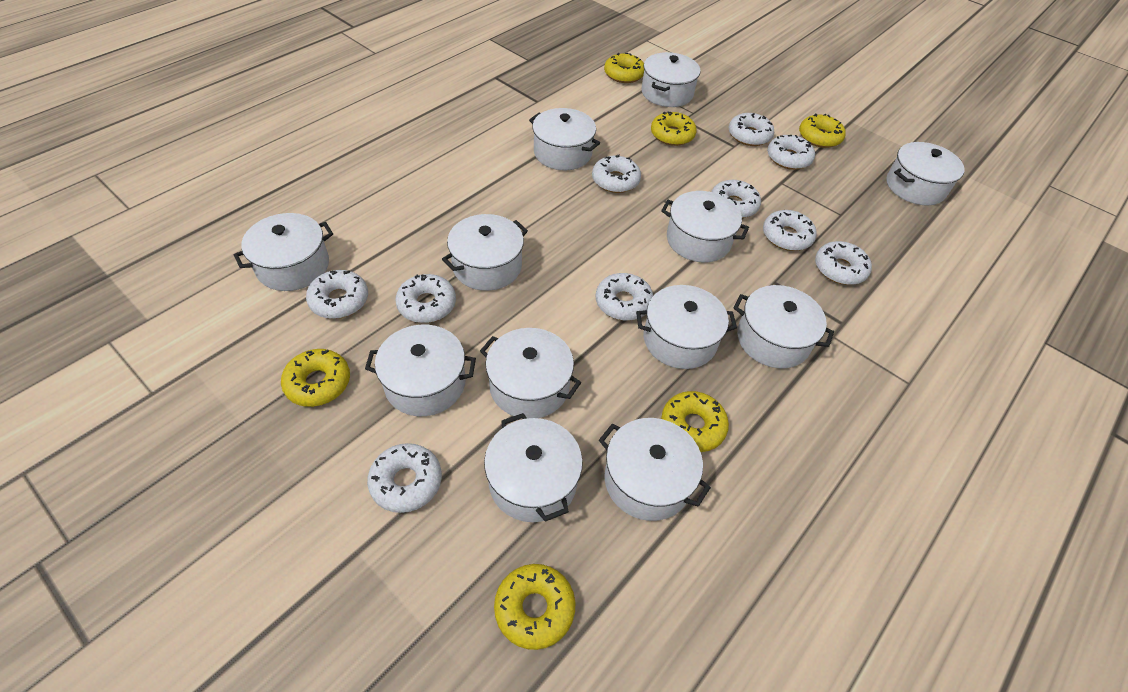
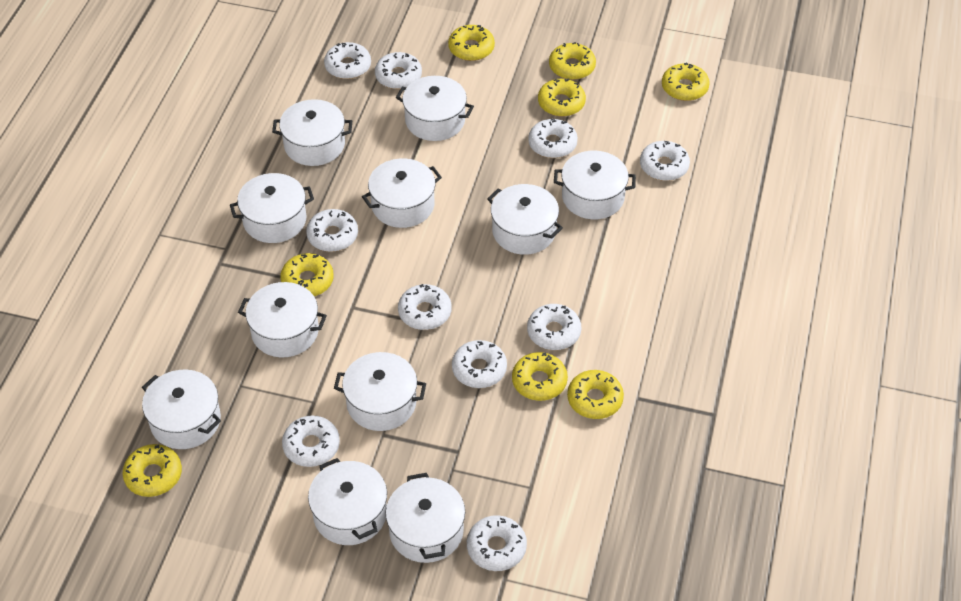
white pot: 12 -> 11
yellow donut: 6 -> 8

